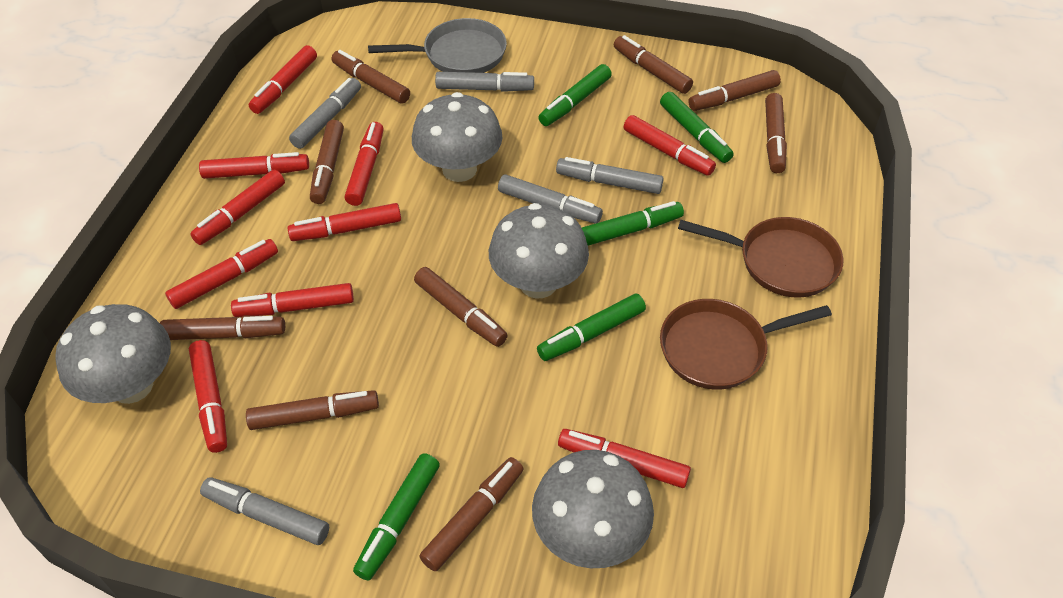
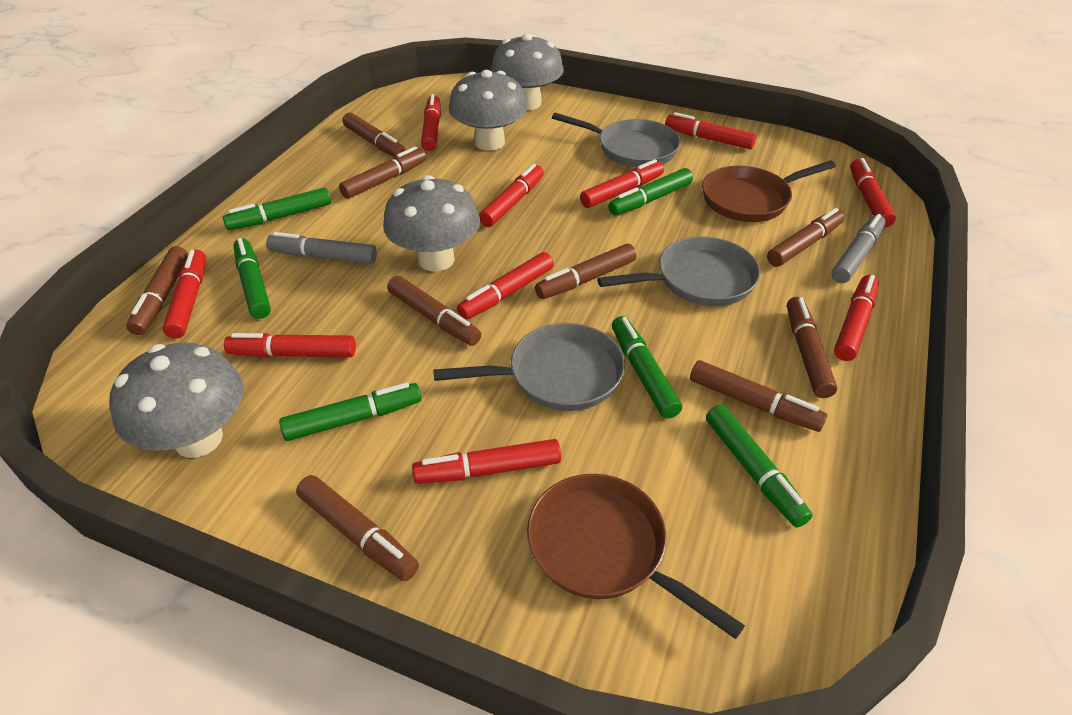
green marker: 5 -> 6
grey marker: 5 -> 2
grey pan: 1 -> 3

